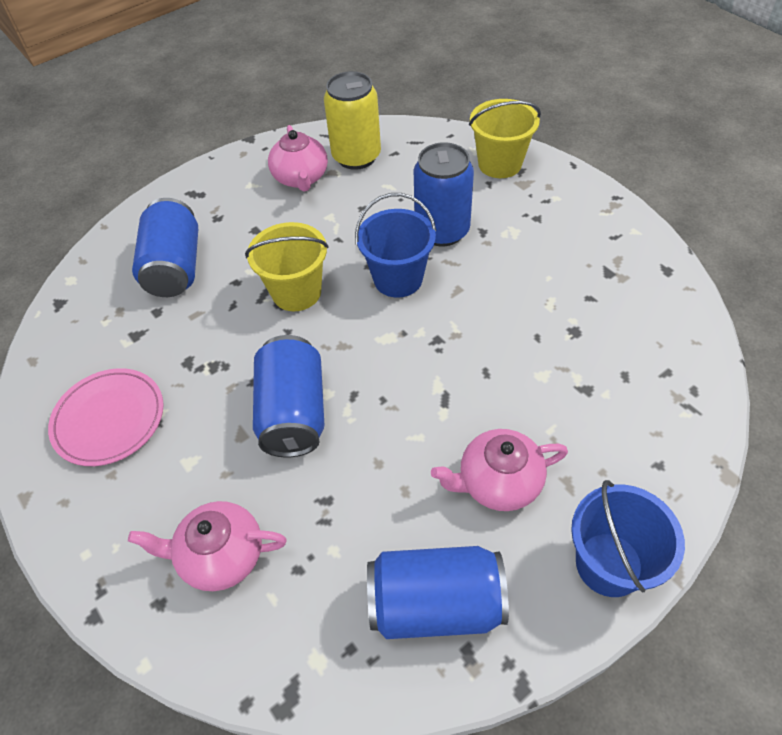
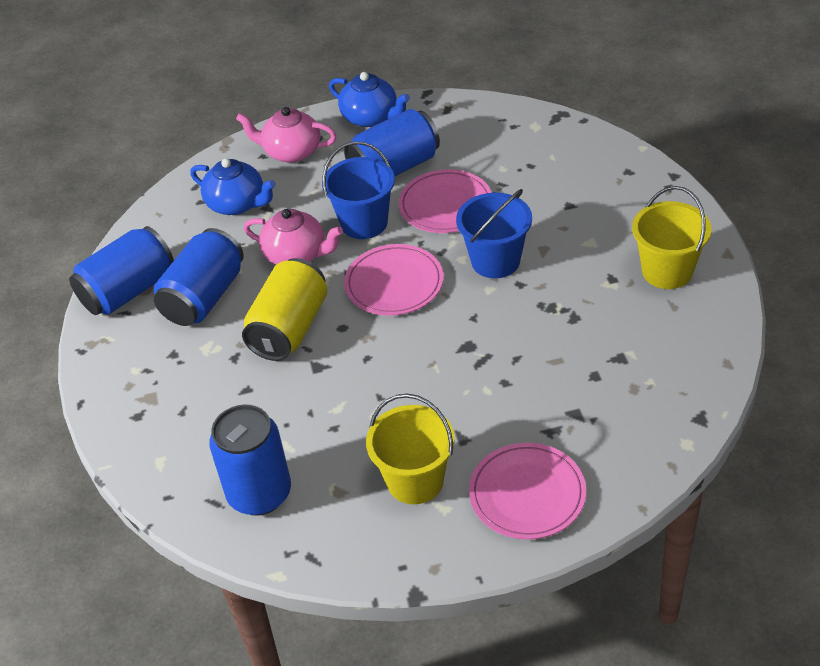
blue teapot: 0 -> 2
pink plate: 1 -> 3
pink teapot: 3 -> 2

